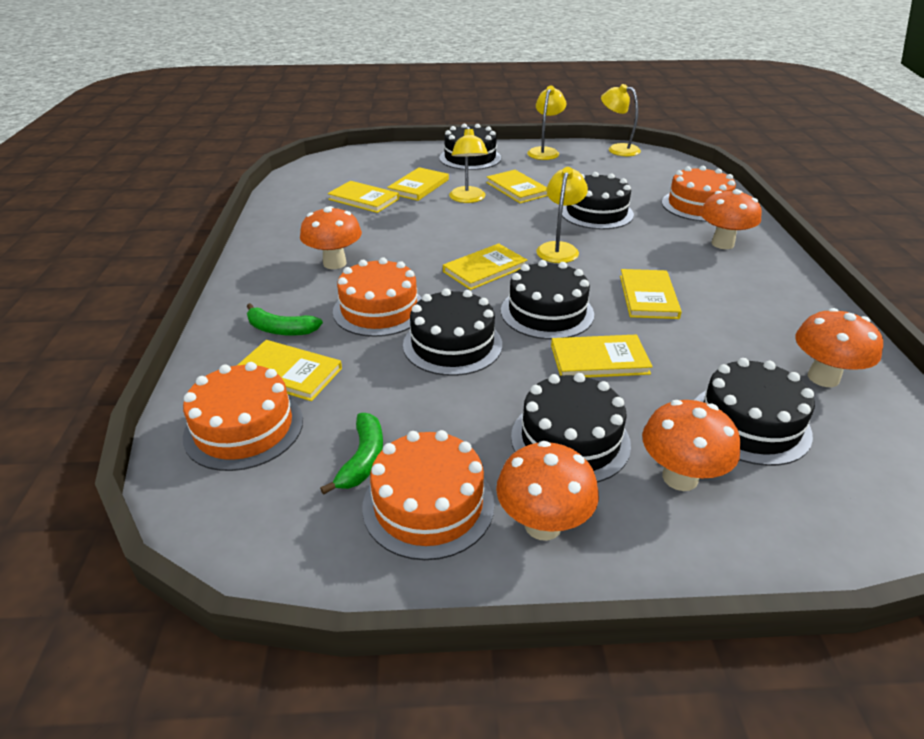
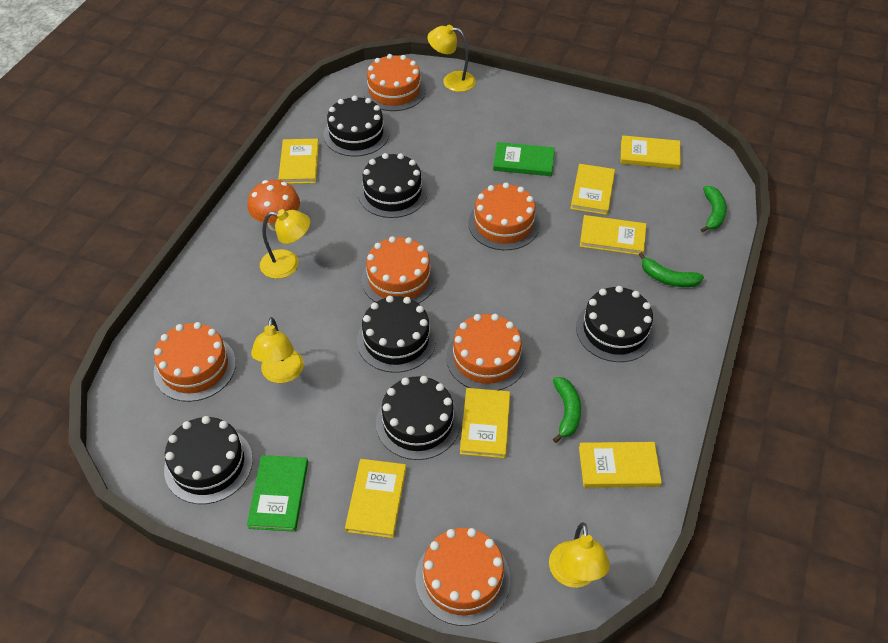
green banana: 2 -> 3
green book: 0 -> 2
orange cake: 4 -> 6
orange mushroom: 5 -> 1

